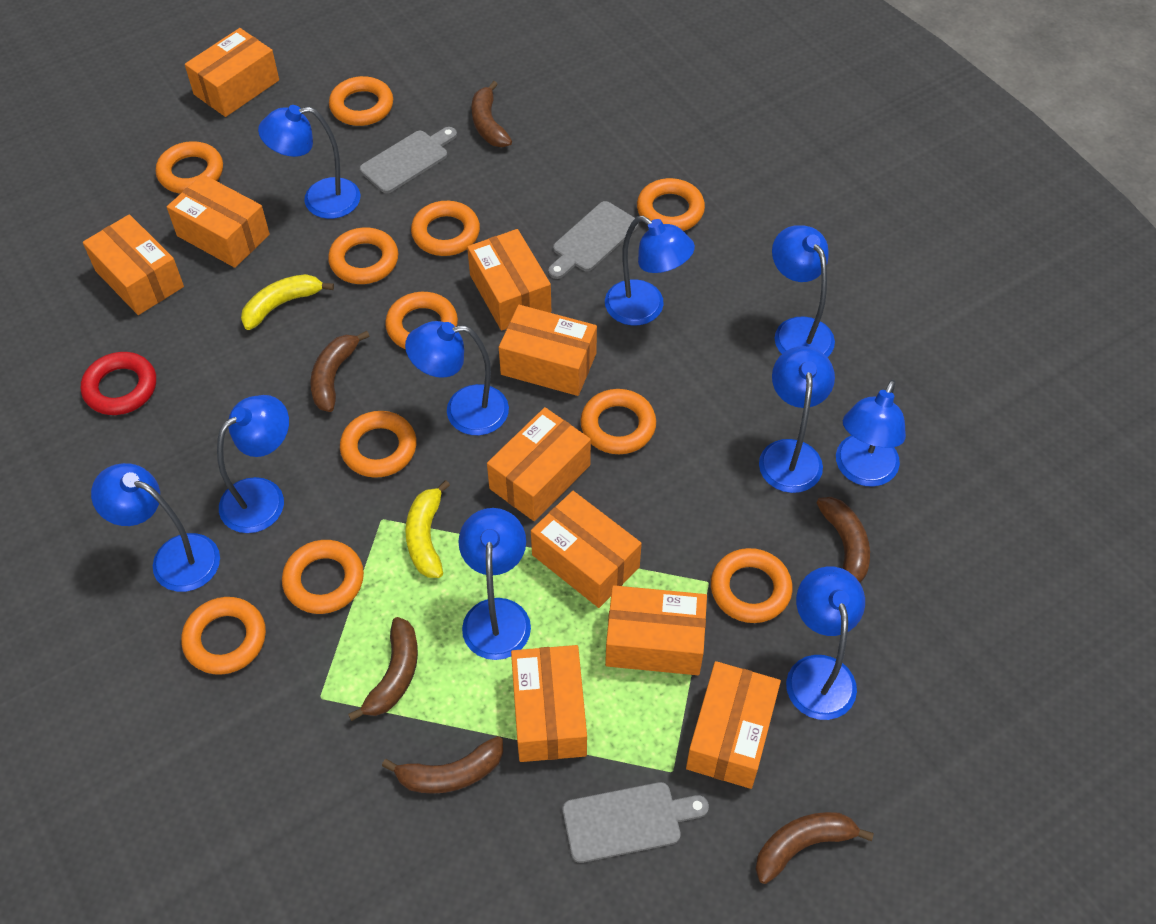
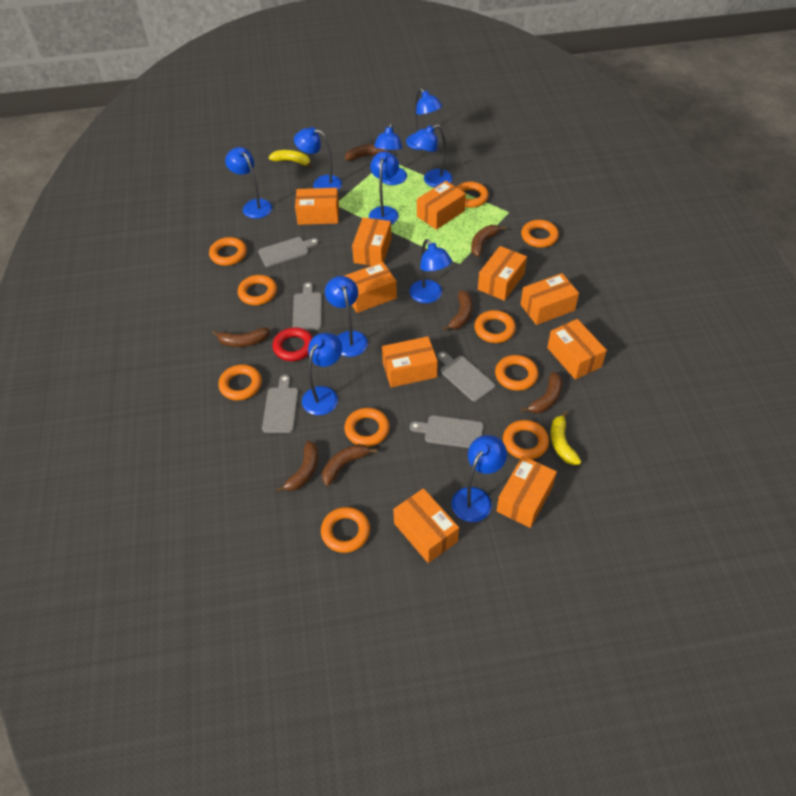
brown banana: 6 -> 7
grey cutting board: 3 -> 5
orange ring: 11 -> 10

